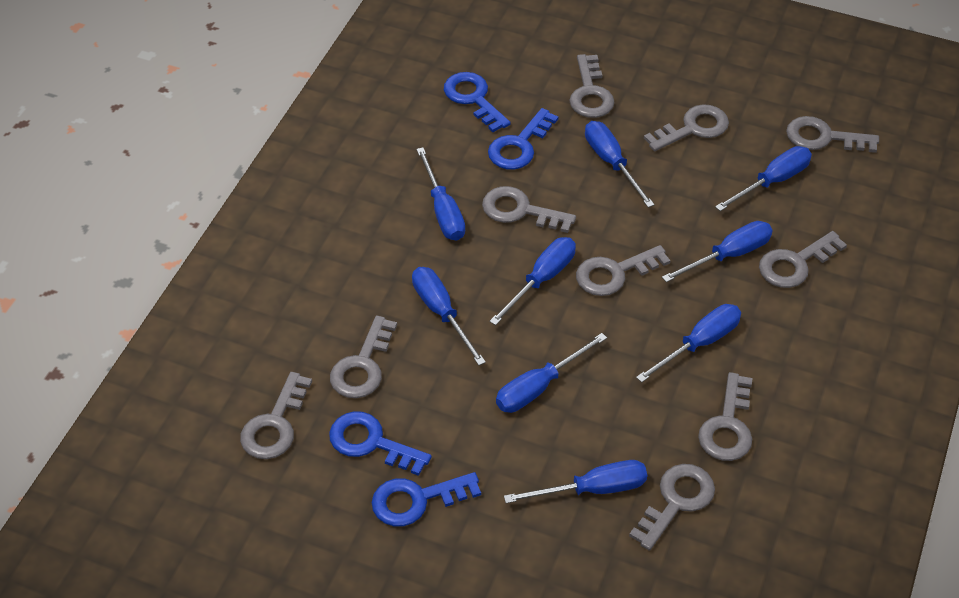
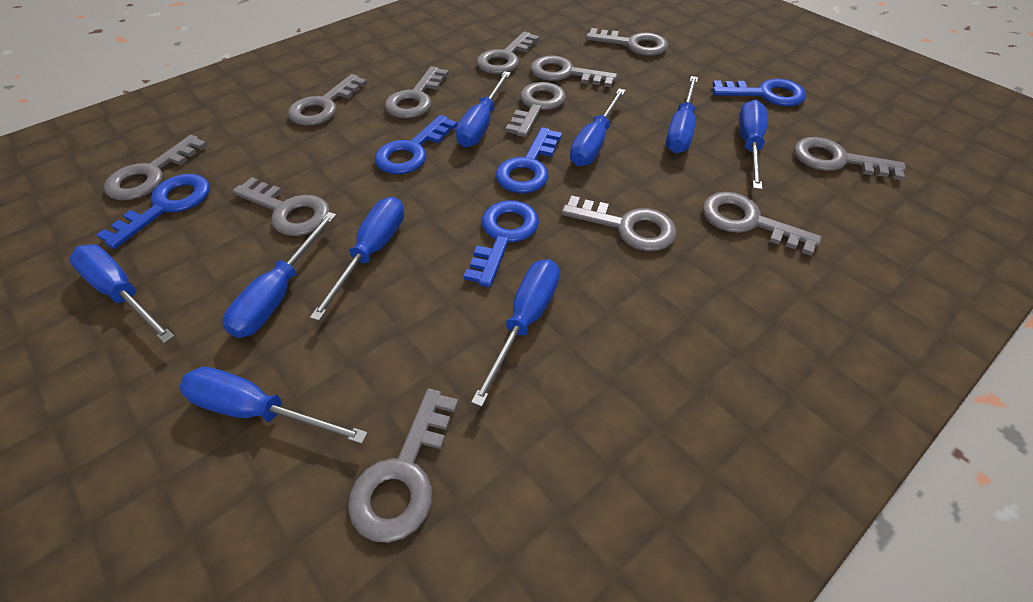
blue key: 4 -> 5
grey key: 10 -> 12

